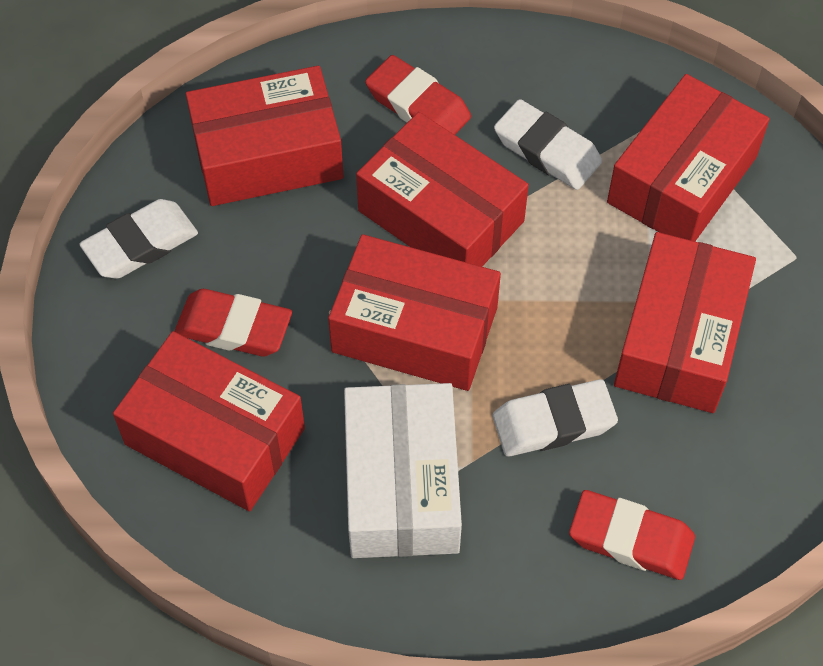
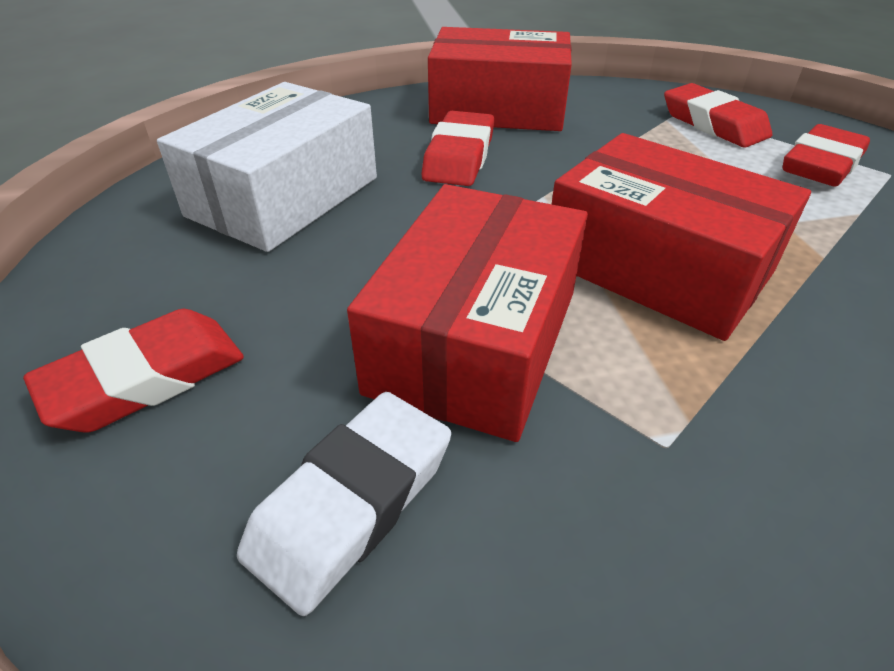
red box: 6 -> 3
red eraser: 3 -> 4
white eraser: 3 -> 1

